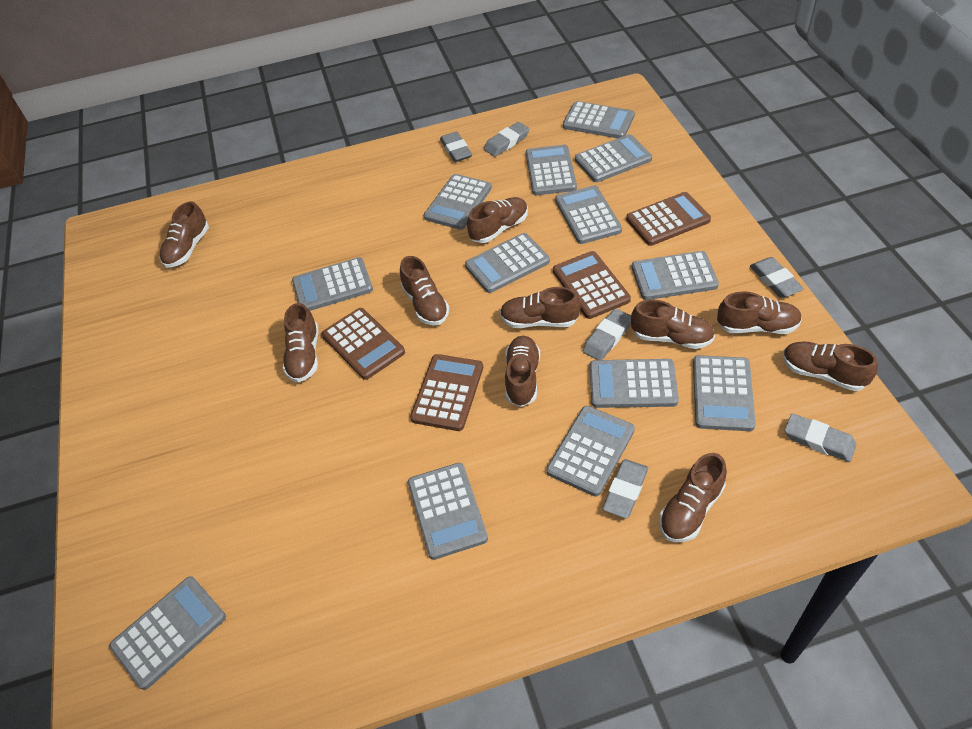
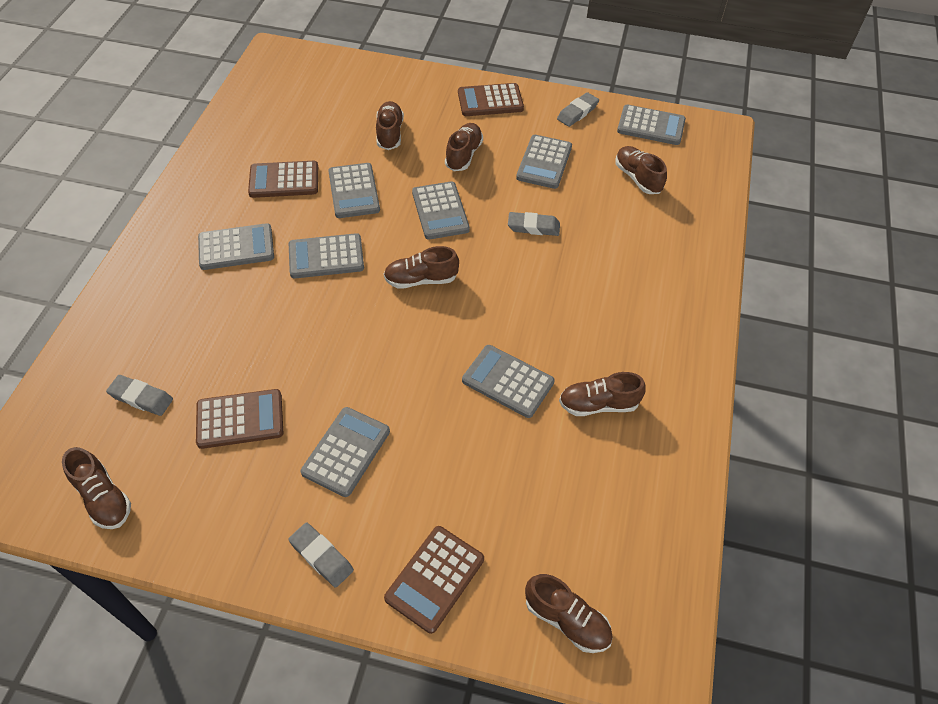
brown shoe: 10 -> 7
grey calculator: 13 -> 8
grey eraser: 6 -> 4

